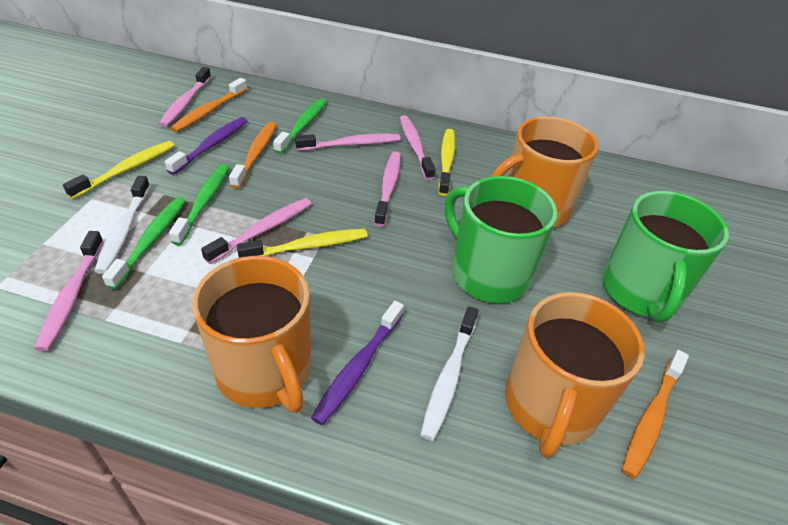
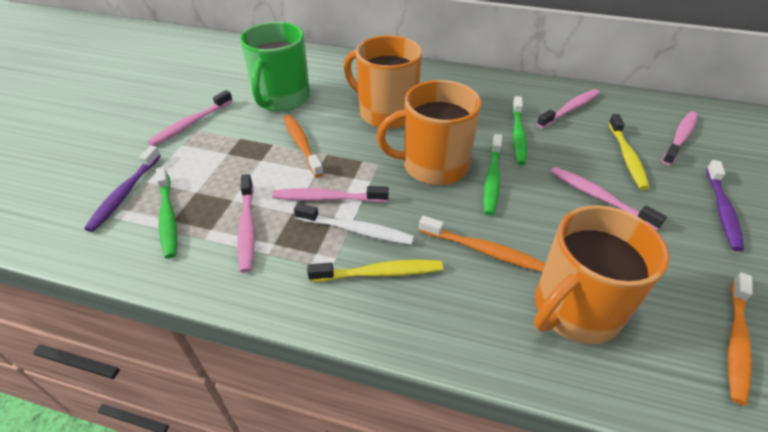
green mug: 2 -> 1
white toothbrush: 2 -> 1
yellow toothbrush: 3 -> 2

